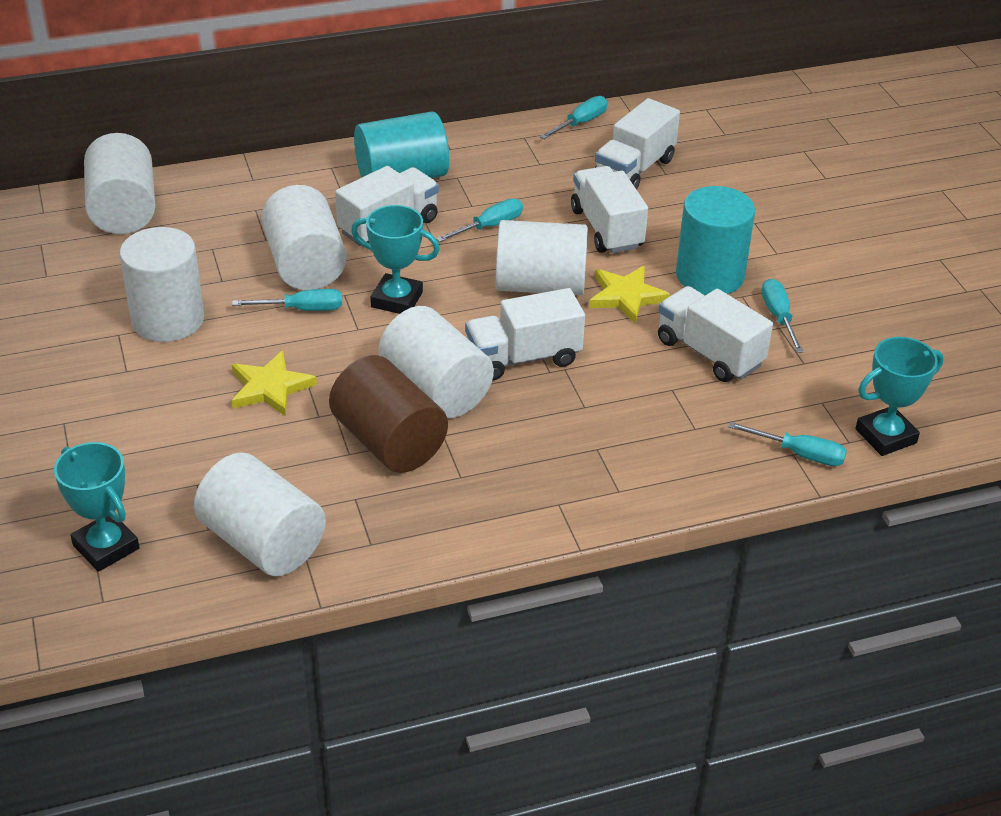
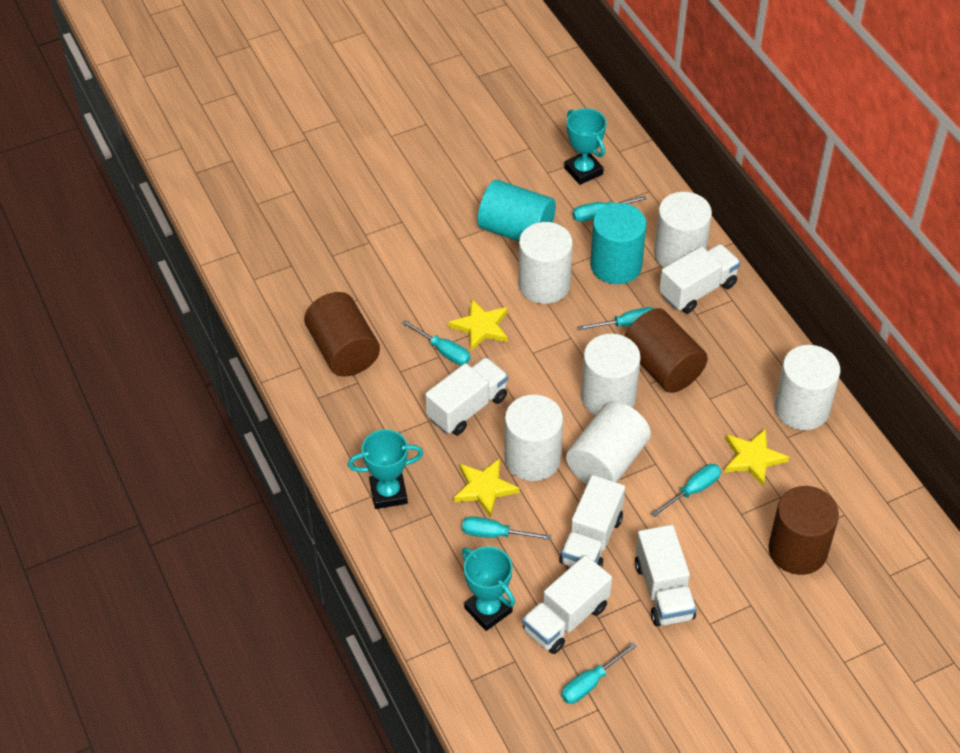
brown cylinder: 1 -> 3
turquoise screwdriver: 5 -> 6
yellow star: 2 -> 3

